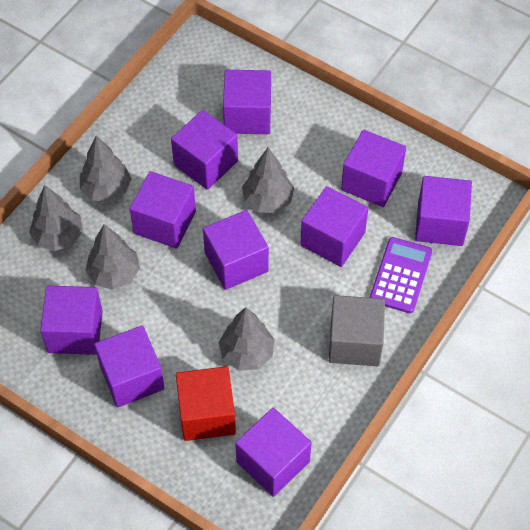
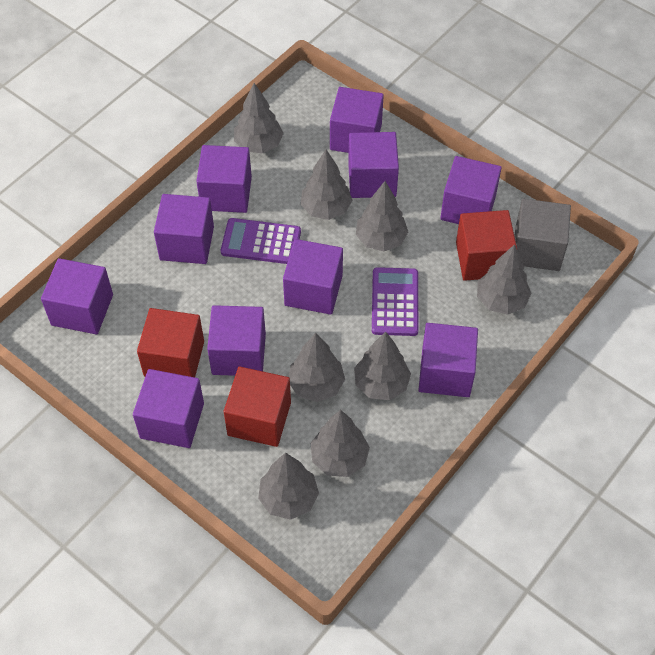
grey tree: 5 -> 8
purple calculator: 1 -> 2
red cube: 1 -> 3

